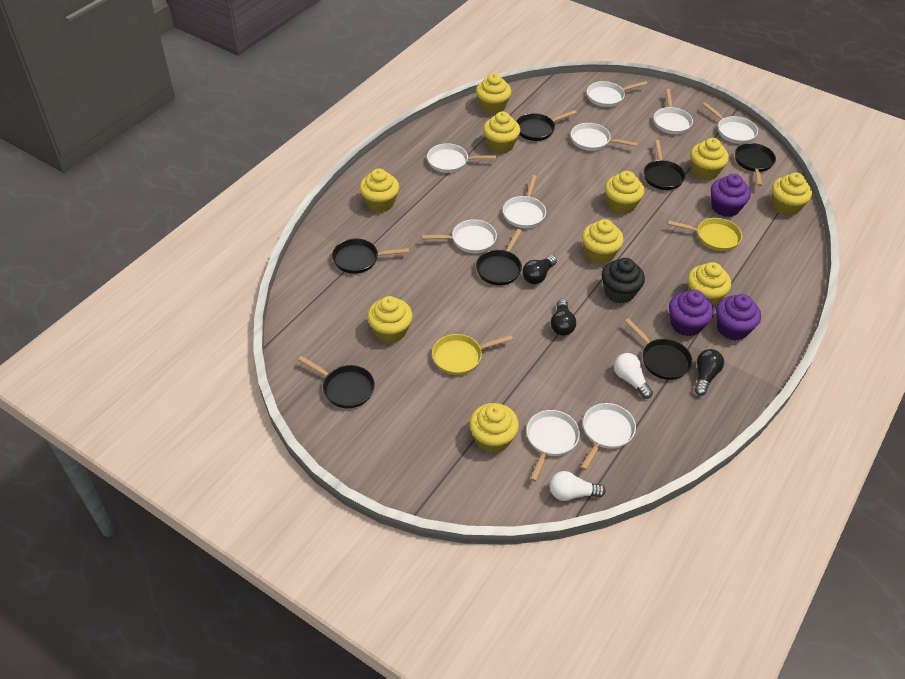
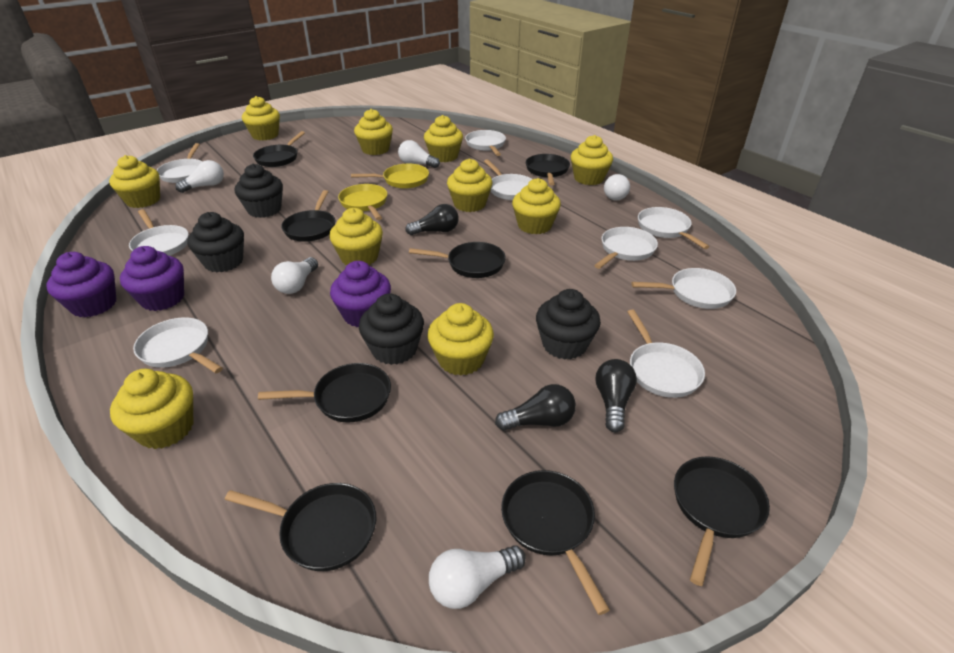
black cupcake: 1 -> 4
black pan: 7 -> 8
white light bulb: 2 -> 5

